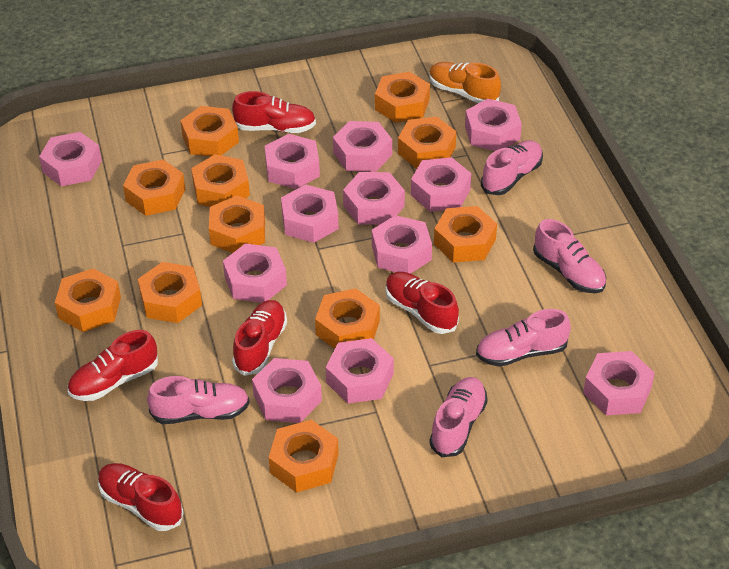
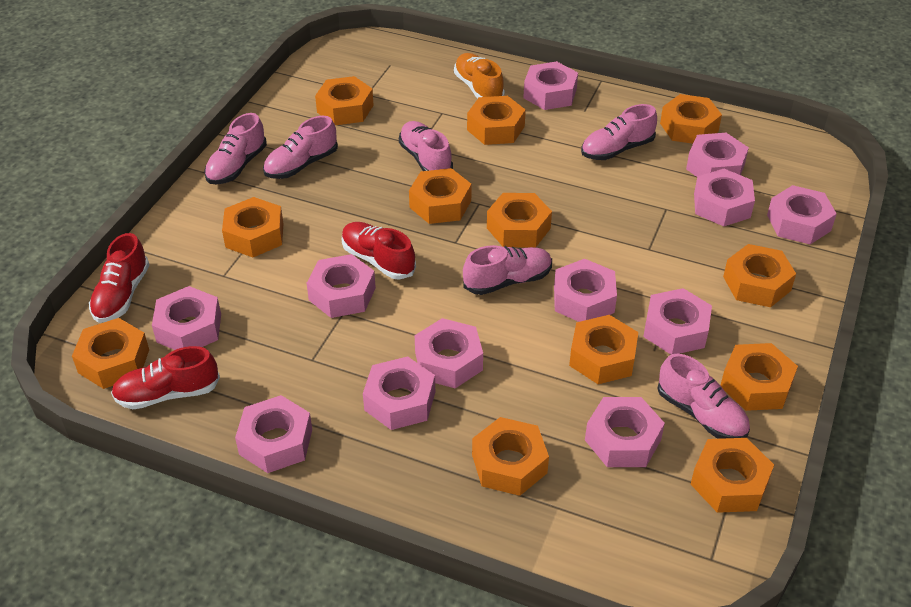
orange nut: 11 -> 12
pink shoe: 5 -> 6
red shoe: 5 -> 3

